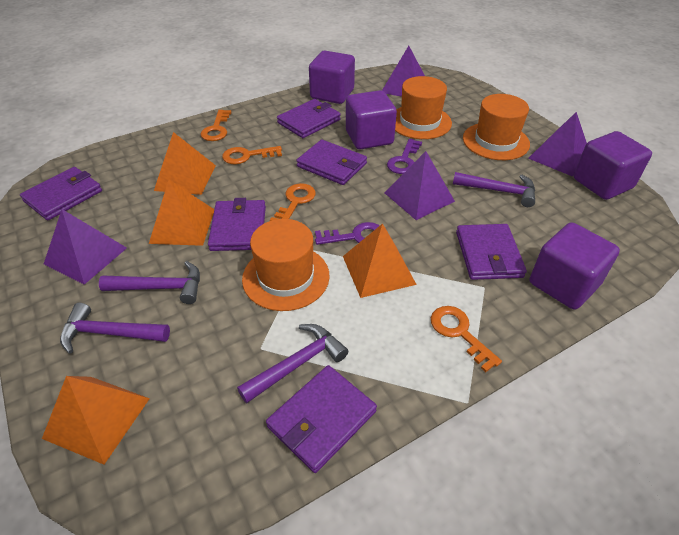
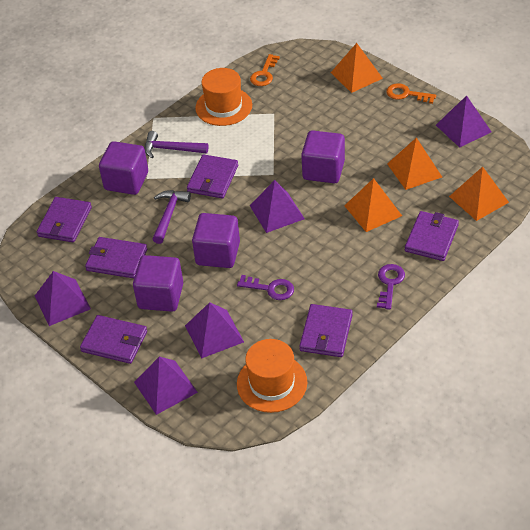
orange hat: 3 -> 2
orange key: 4 -> 2
purple hammer: 4 -> 2
purple pyramid: 4 -> 5

